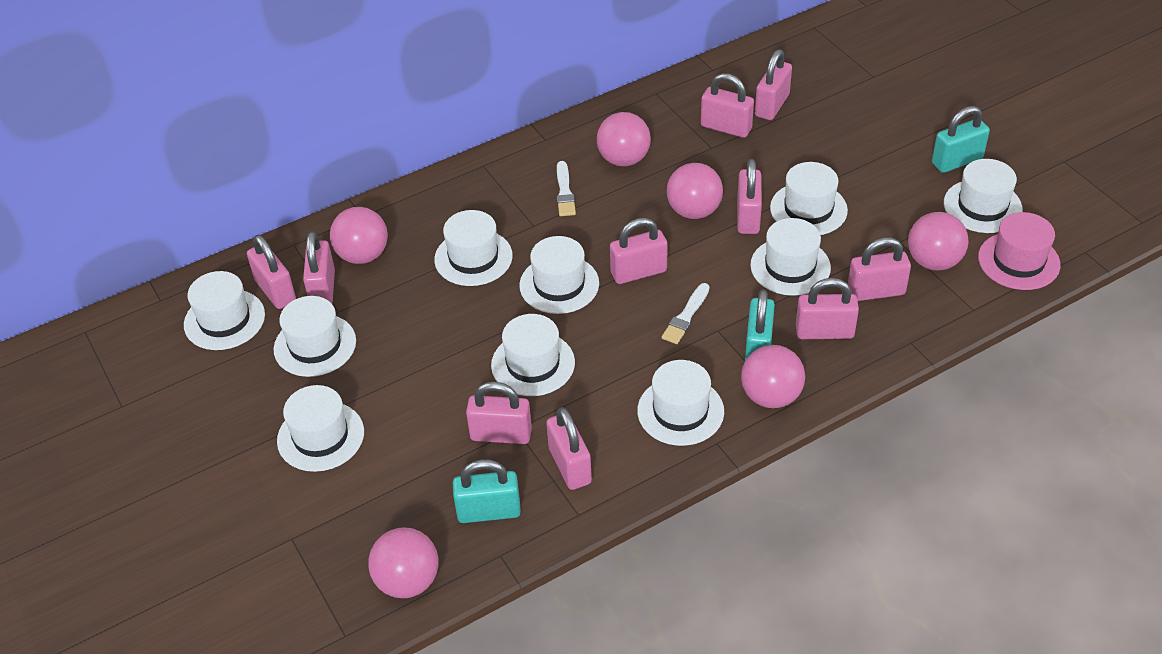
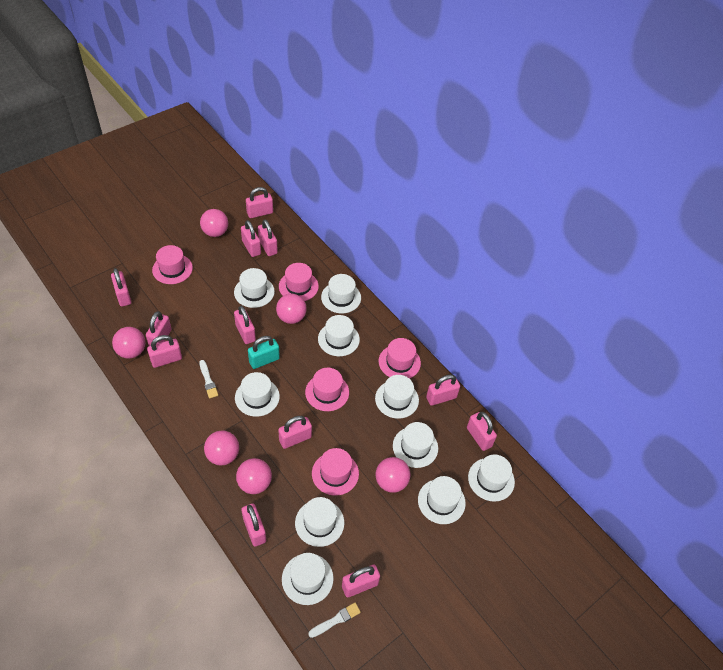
pink hat: 1 -> 5
pink padlock: 10 -> 12
turquoise padlock: 3 -> 1

